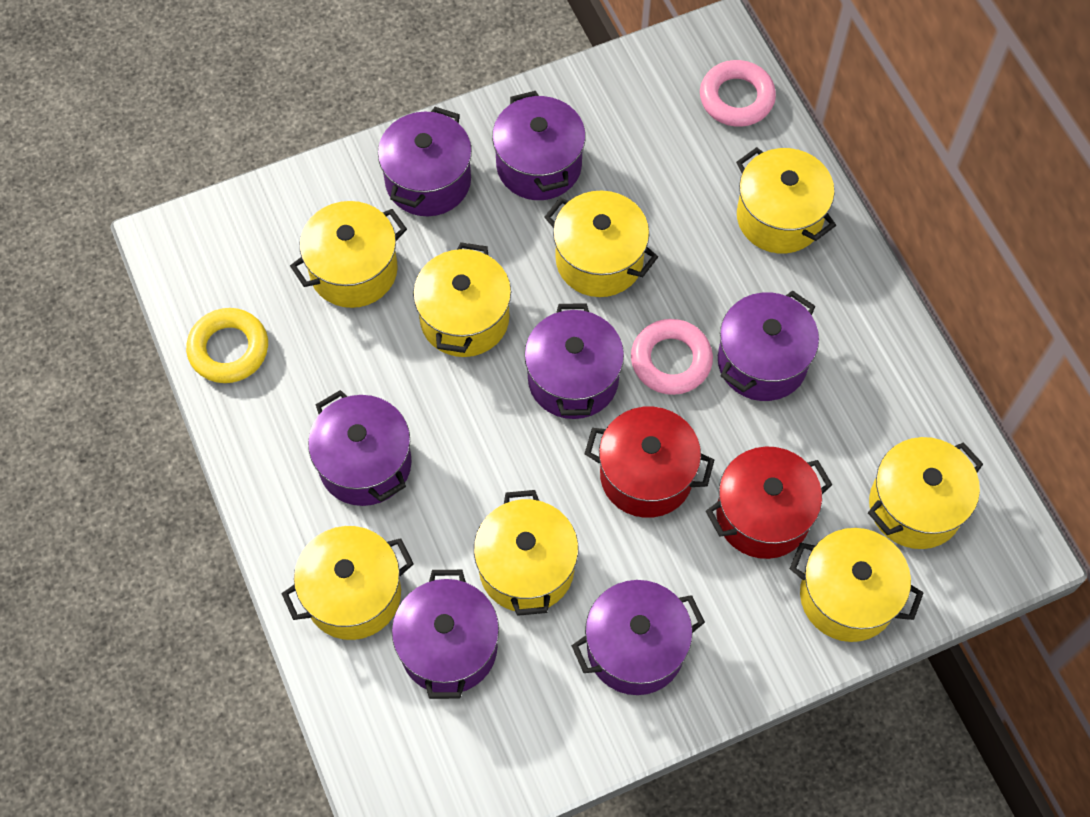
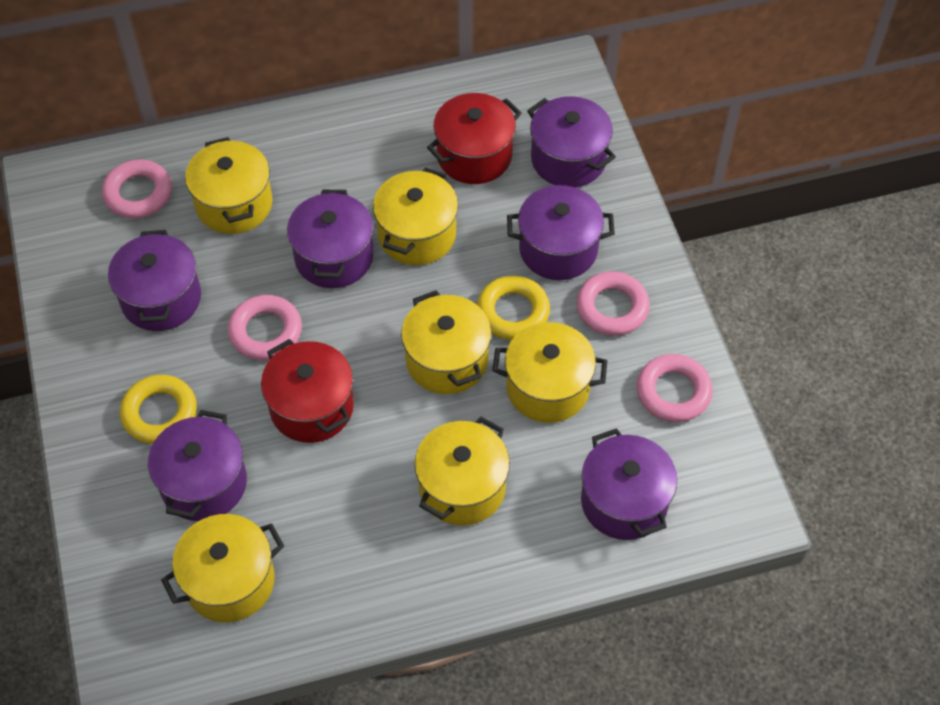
pink ring: 2 -> 4
purple pot: 7 -> 6
yellow pot: 8 -> 6
yellow ring: 1 -> 2

